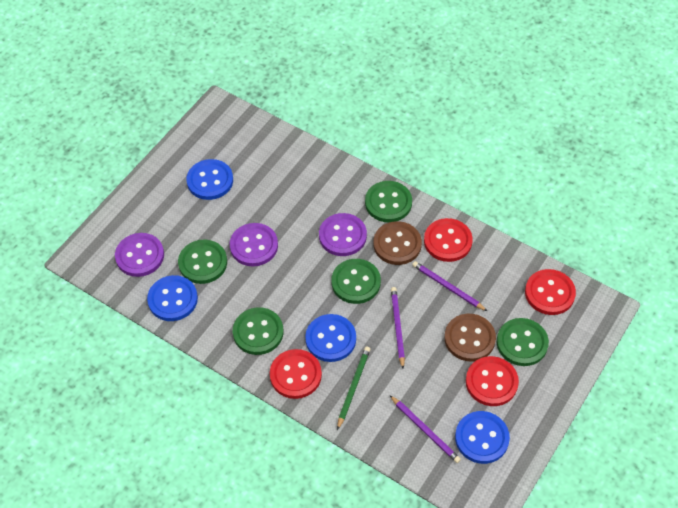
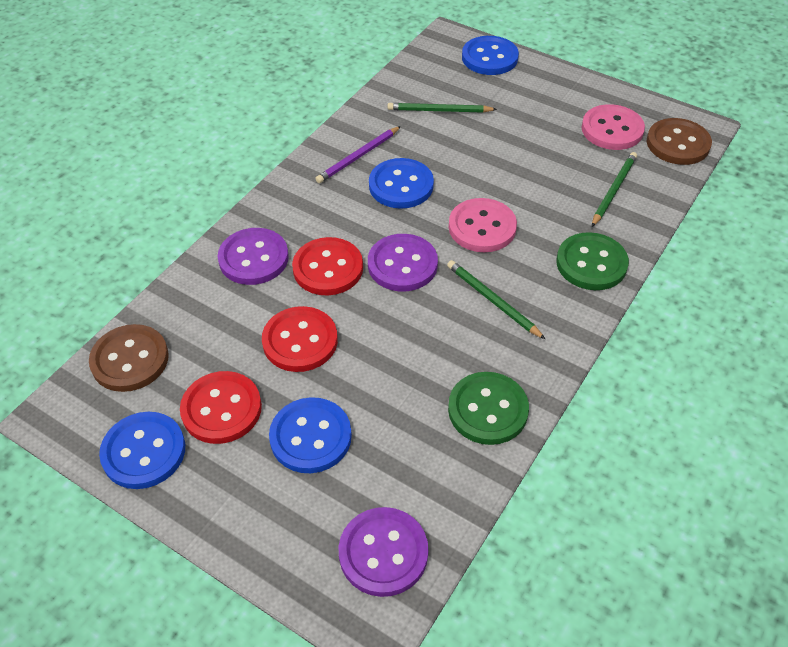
green button: 5 -> 2
green pencil: 1 -> 3
pink button: 0 -> 2
purple pencil: 3 -> 1
red button: 4 -> 3

